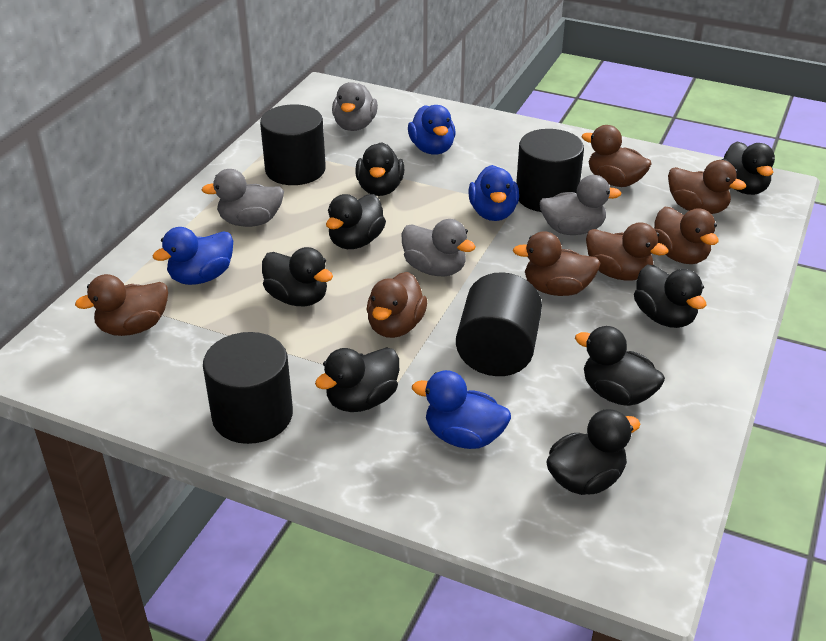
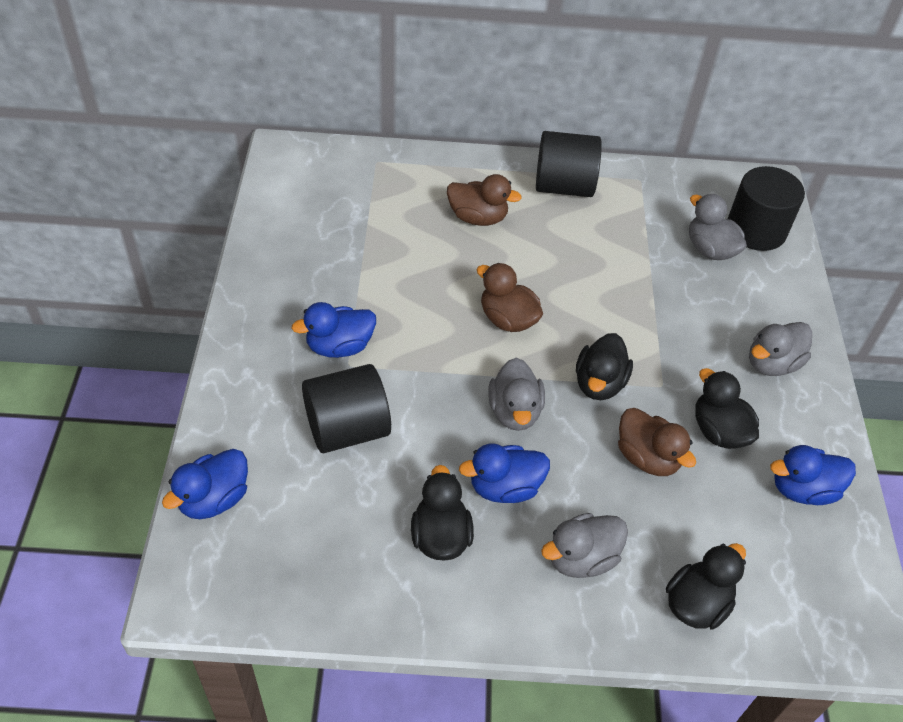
black cylinder: 4 -> 3
black duck: 8 -> 4
brown duck: 7 -> 3

